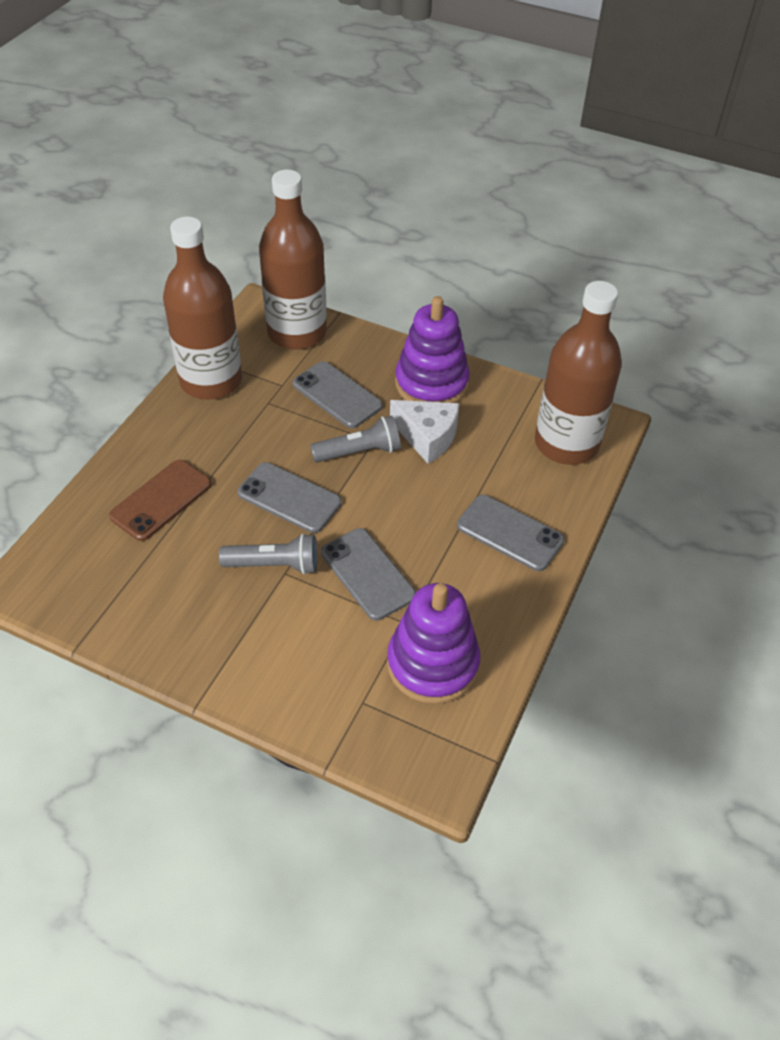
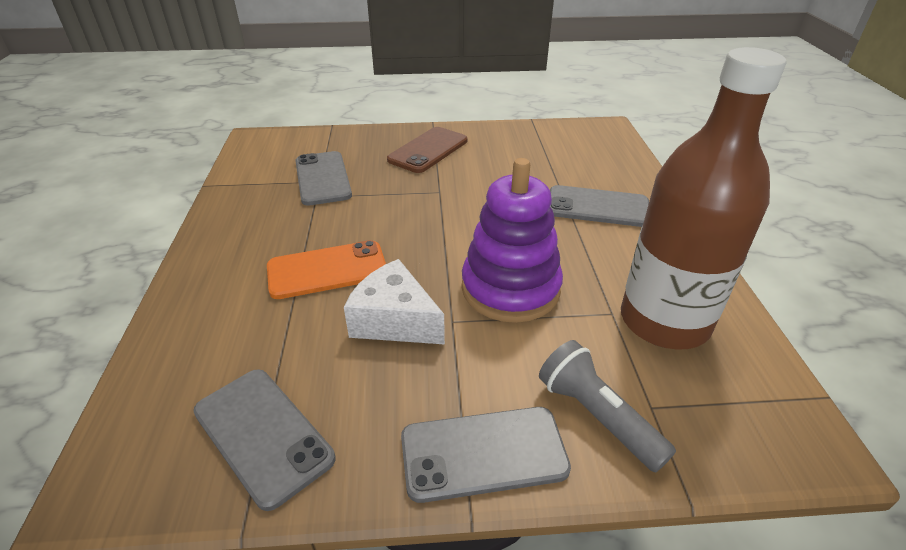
brown bottle: 3 -> 1
grey flashlight: 2 -> 1
orange phone: 0 -> 1
purple stacking toy: 2 -> 1

